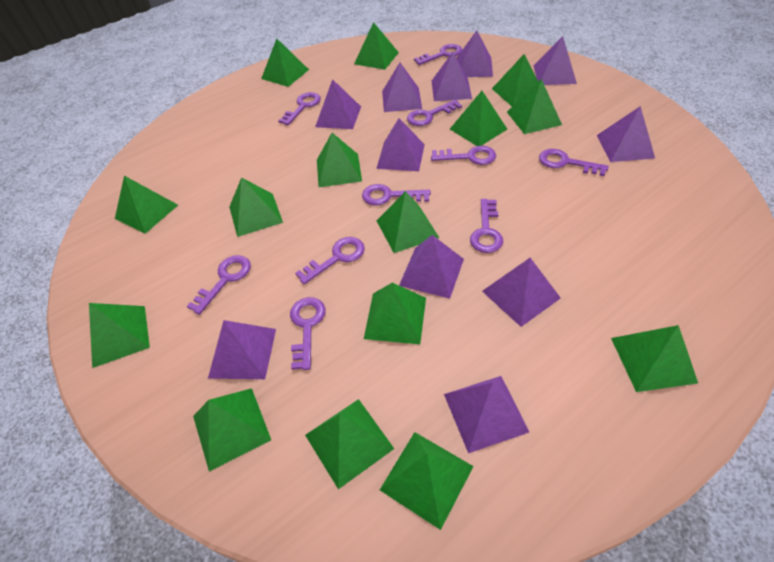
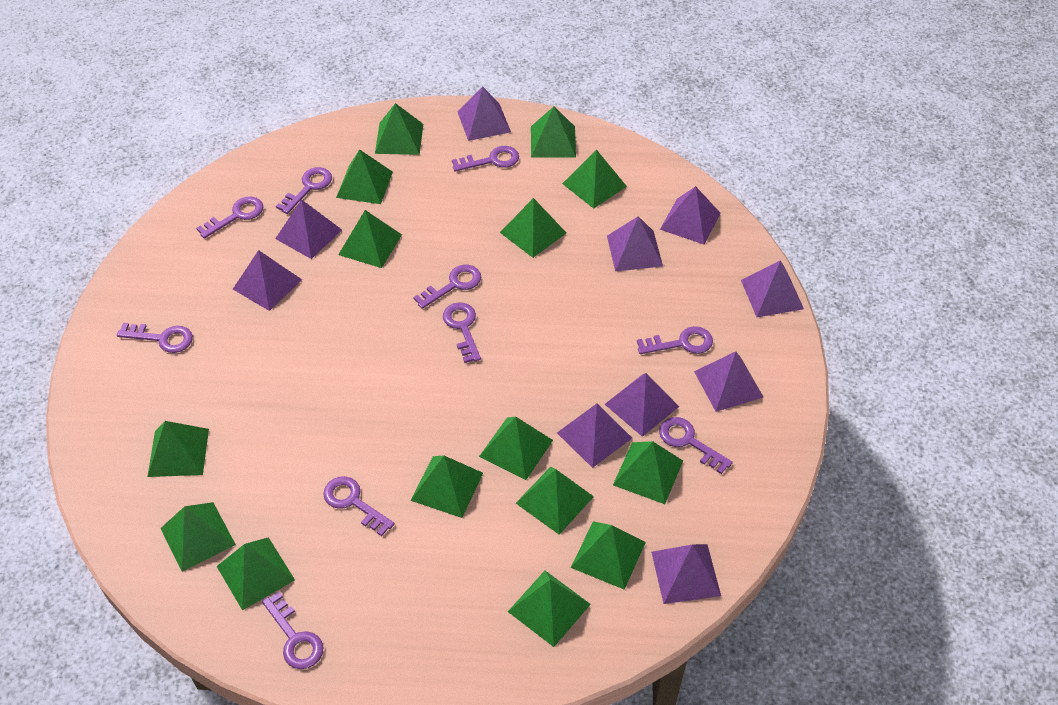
purple pyramid: 11 -> 10

